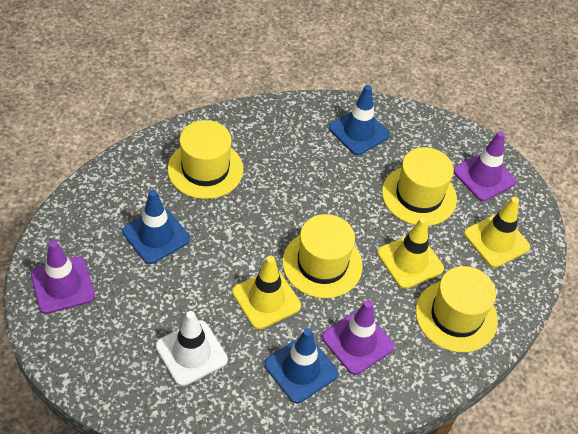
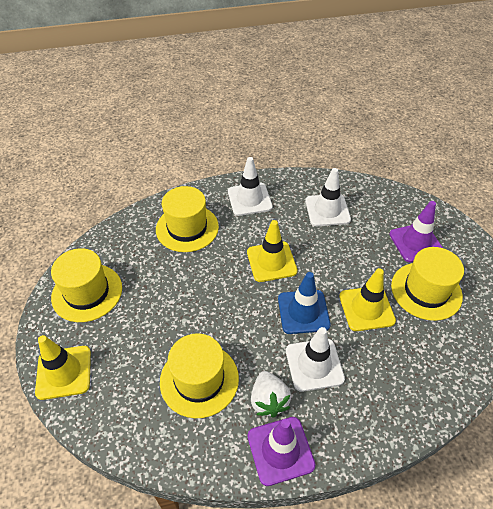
blue traffic cone: 3 -> 1
purple traffic cone: 3 -> 2
white strawberry: 0 -> 1
white traffic cone: 1 -> 3

